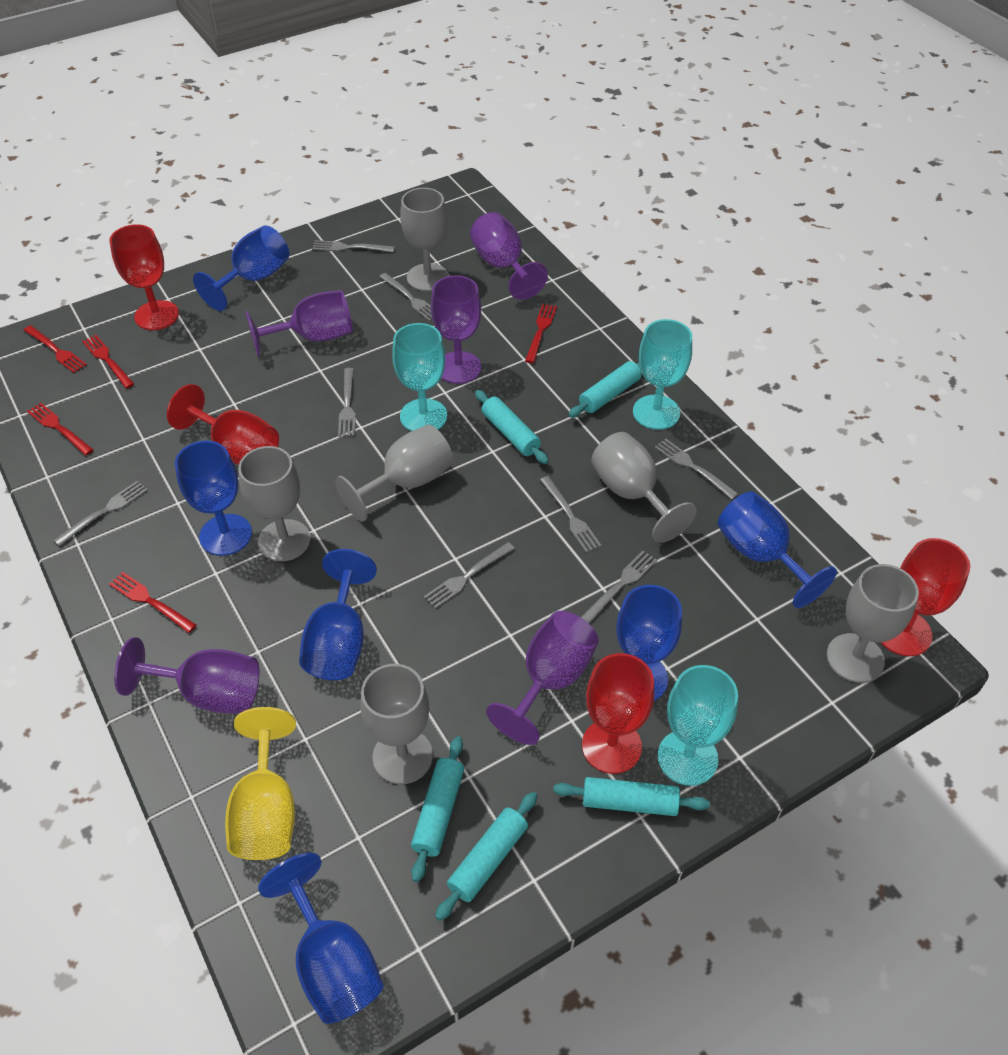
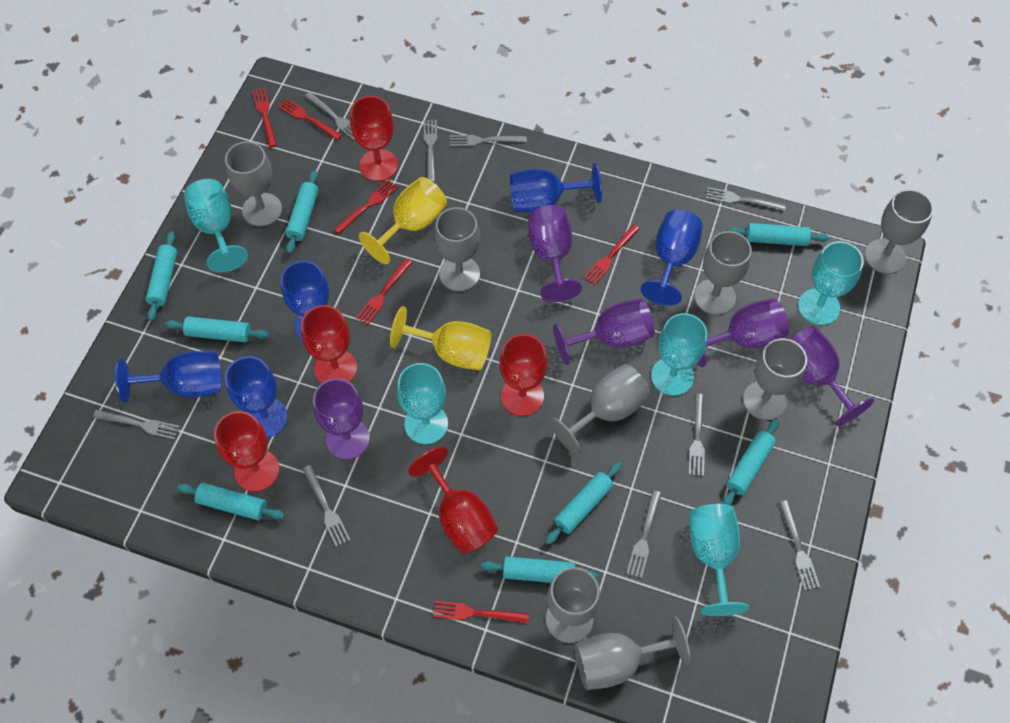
blue goblet: 6 -> 5
grey fork: 8 -> 9
grey goblet: 6 -> 8
red fork: 5 -> 6
red goblet: 4 -> 5
turquoise goblet: 3 -> 5
turquoise rolling pin: 5 -> 8
yellow goblet: 1 -> 2

